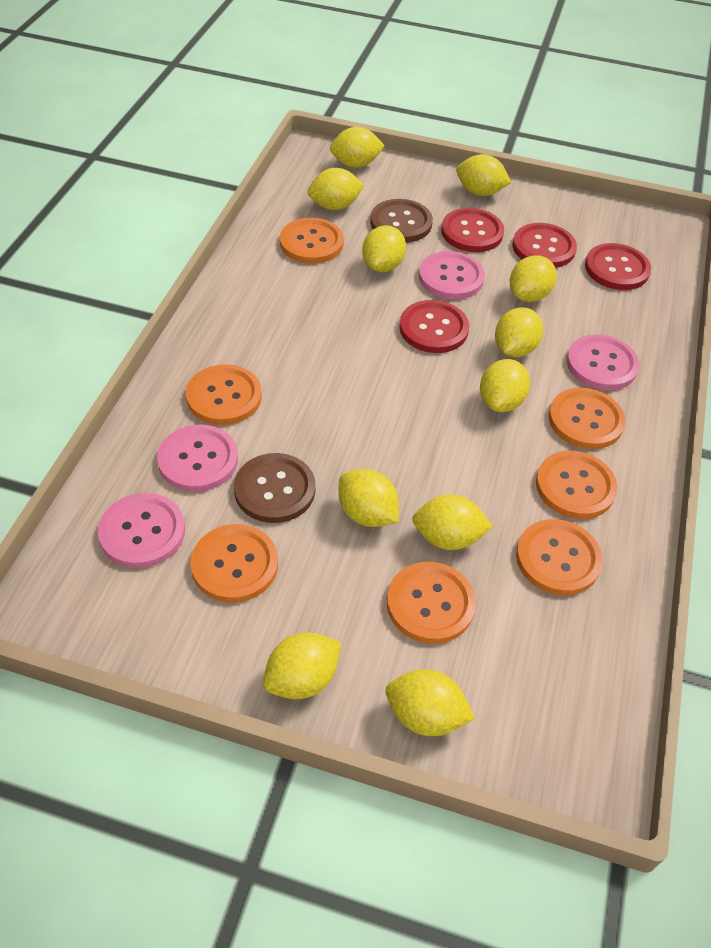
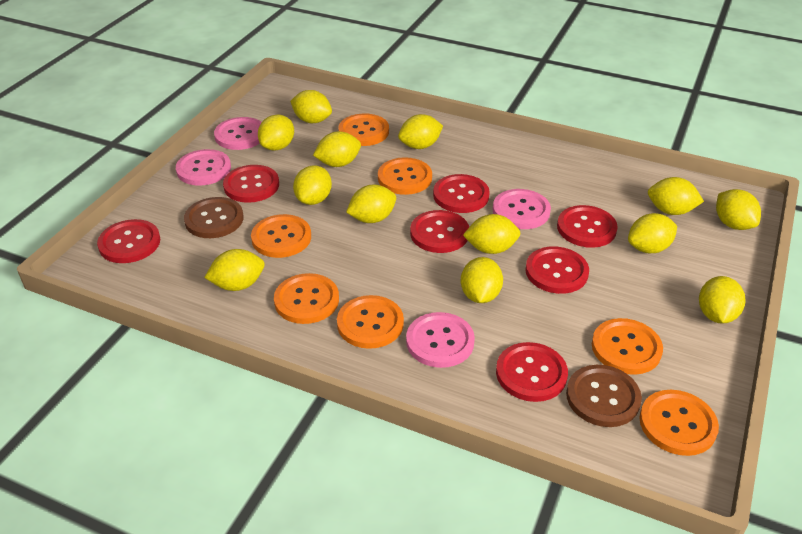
red button: 4 -> 7
yellow lemon: 11 -> 13

